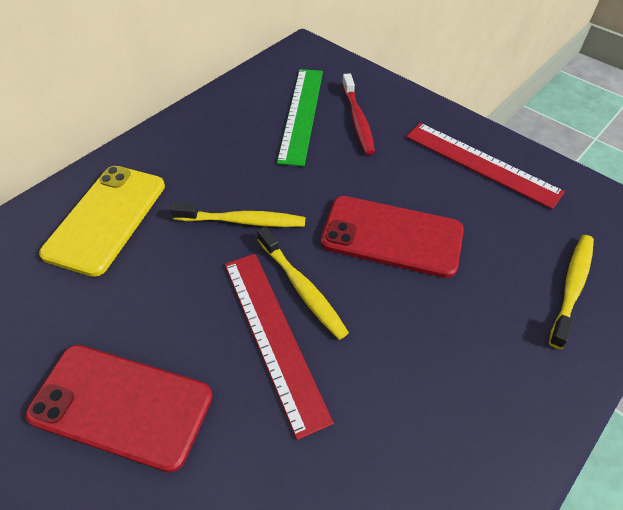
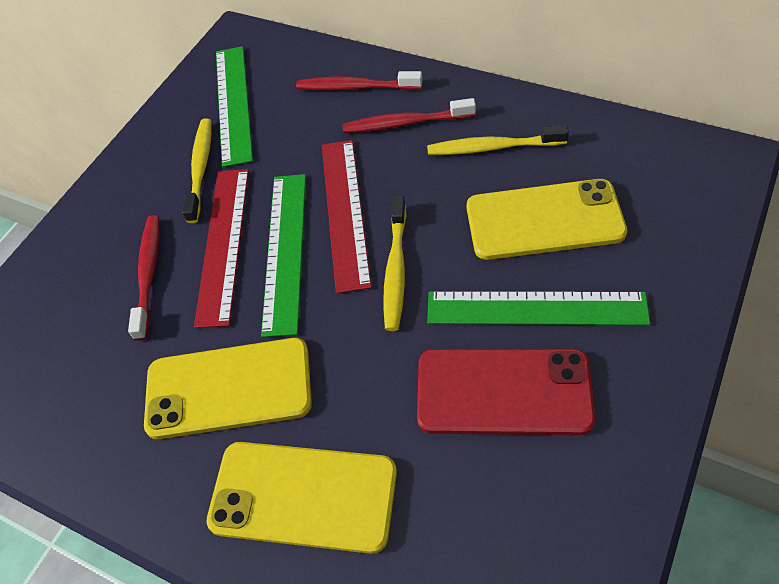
green ruler: 1 -> 3
red phone: 2 -> 1
red toothbrush: 1 -> 3
yellow phone: 1 -> 3

